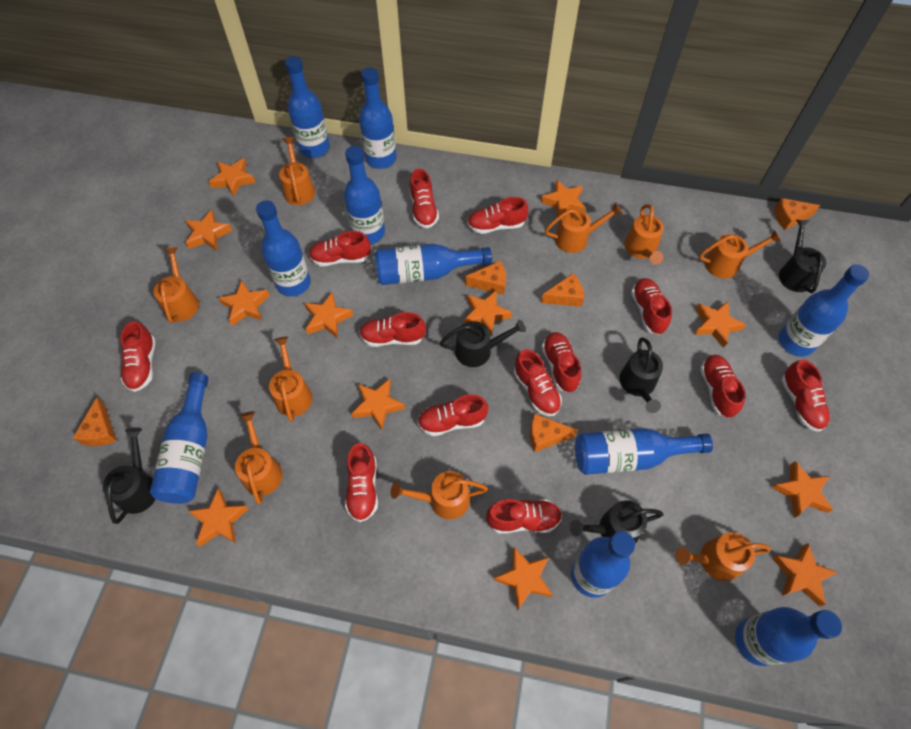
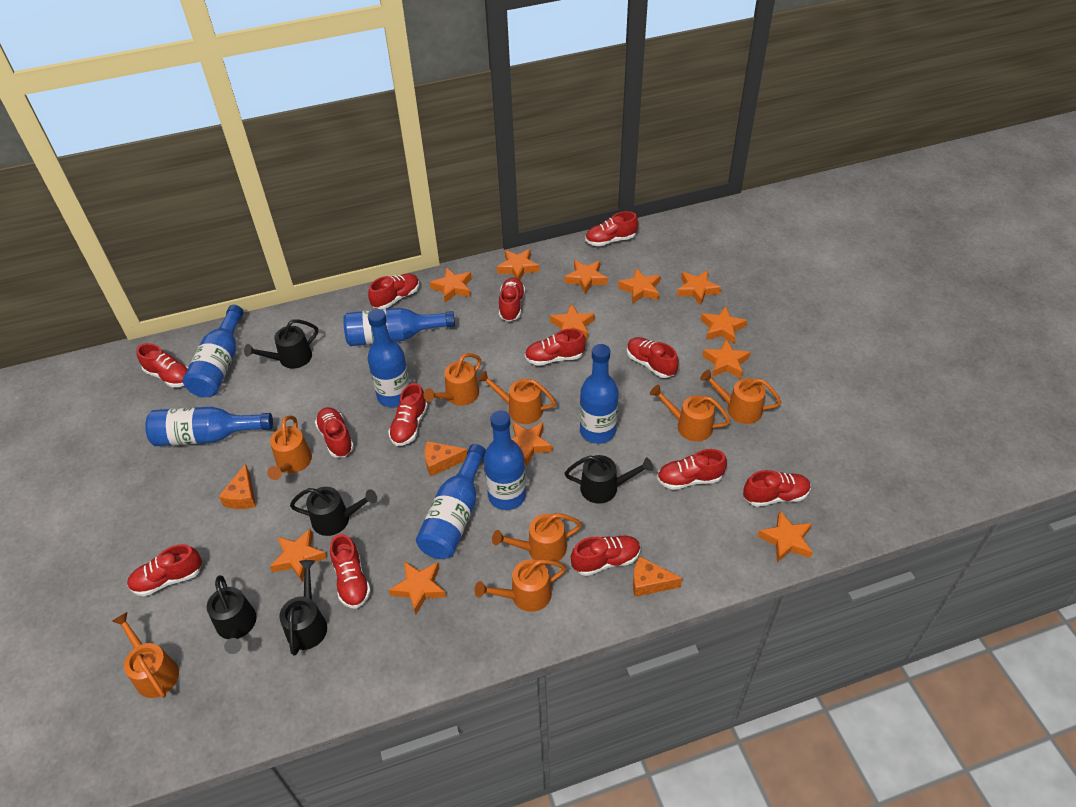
blue bottle: 10 -> 7
orange cheese: 5 -> 3
orange watering can: 9 -> 8

